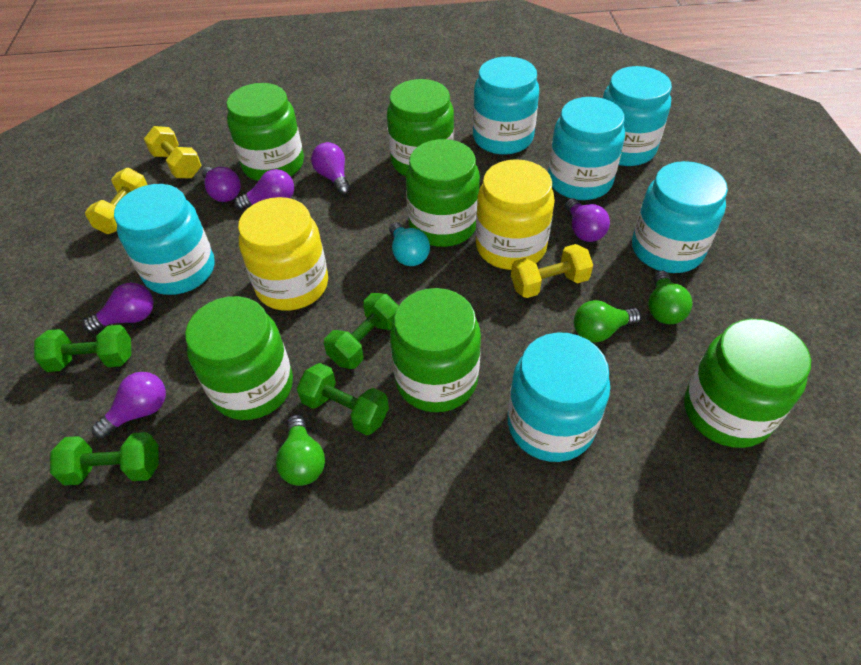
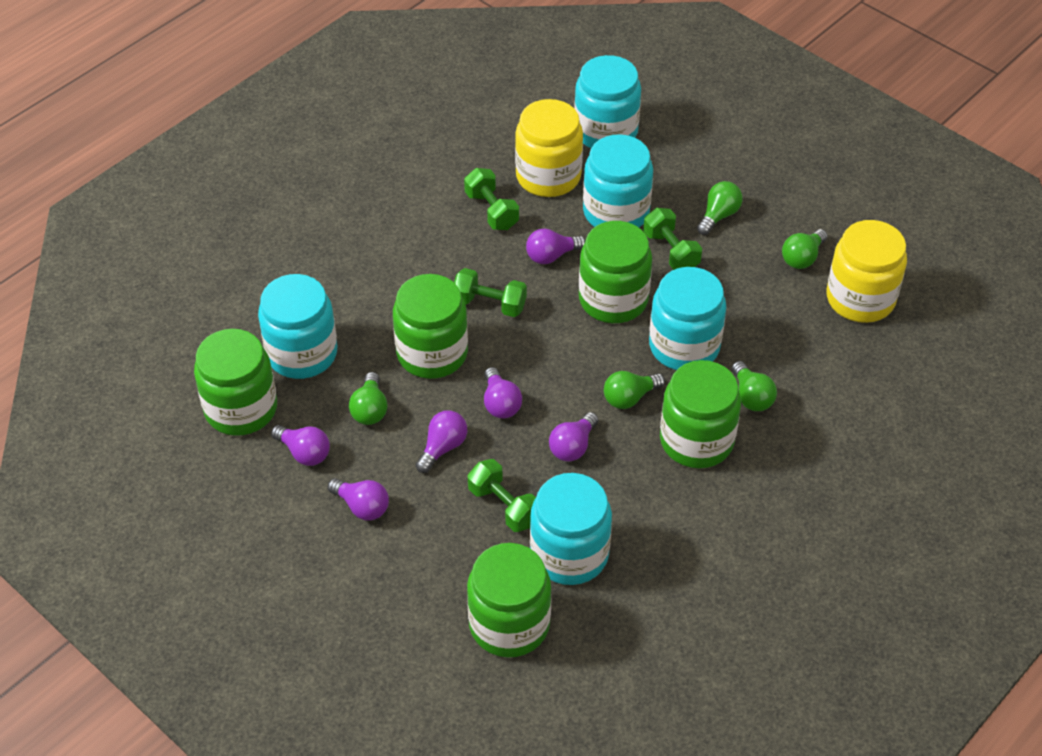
green jar: 6 -> 5
green light bulb: 3 -> 5
turquoise jar: 6 -> 5
turquoise light bulb: 1 -> 0
yellow dumbbell: 3 -> 0

